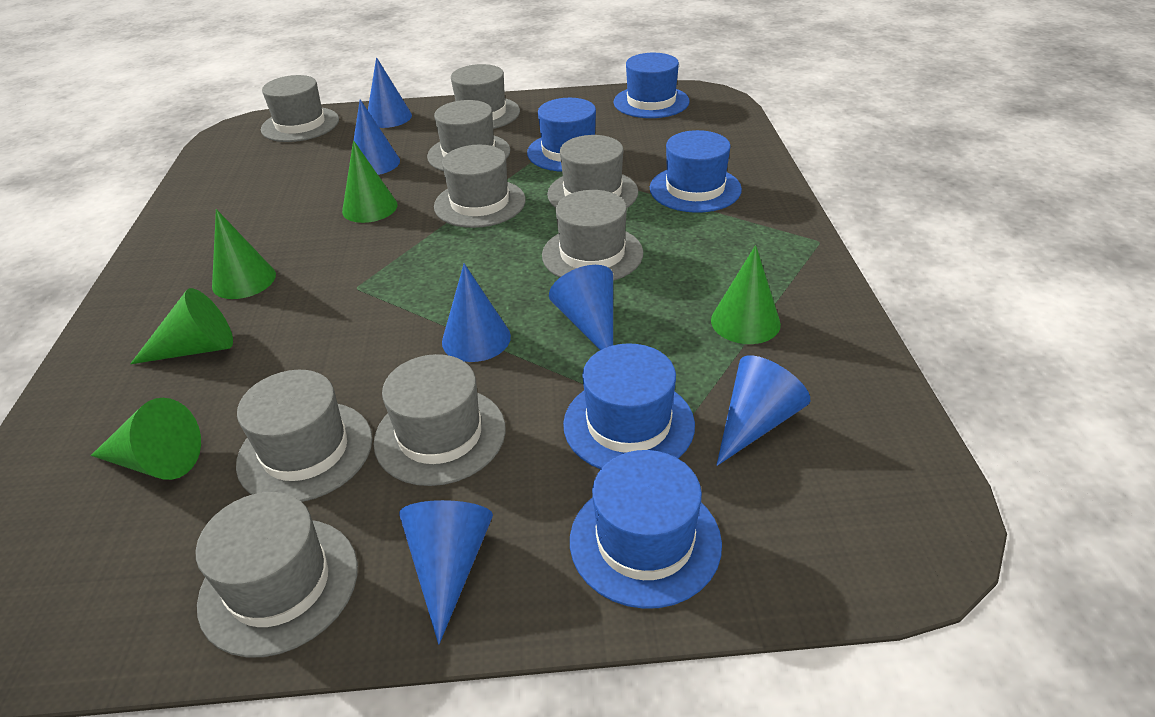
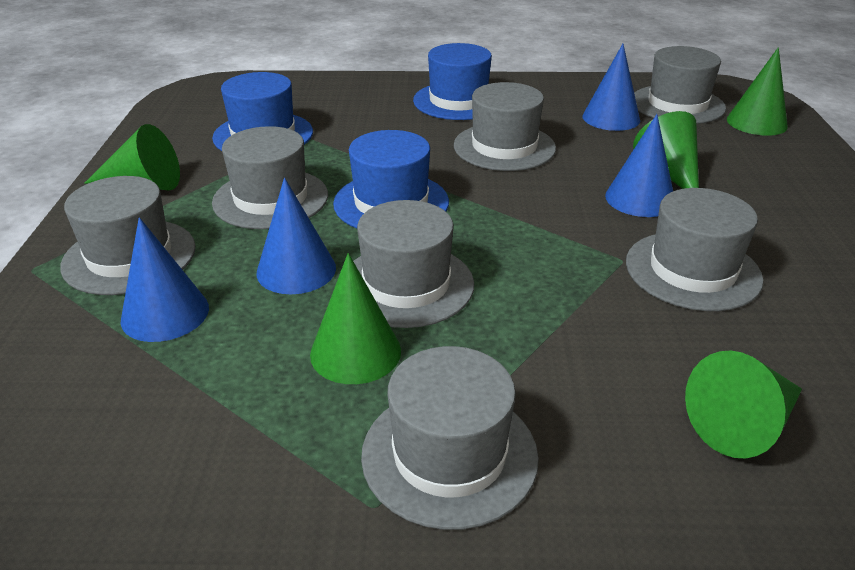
blue cone: 6 -> 4
blue hat: 5 -> 3
grey hat: 9 -> 7

